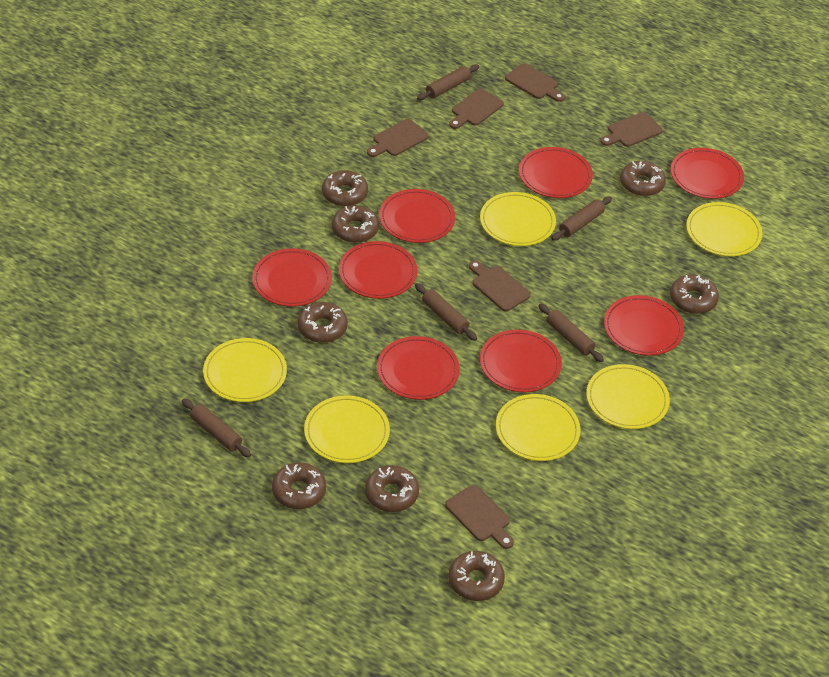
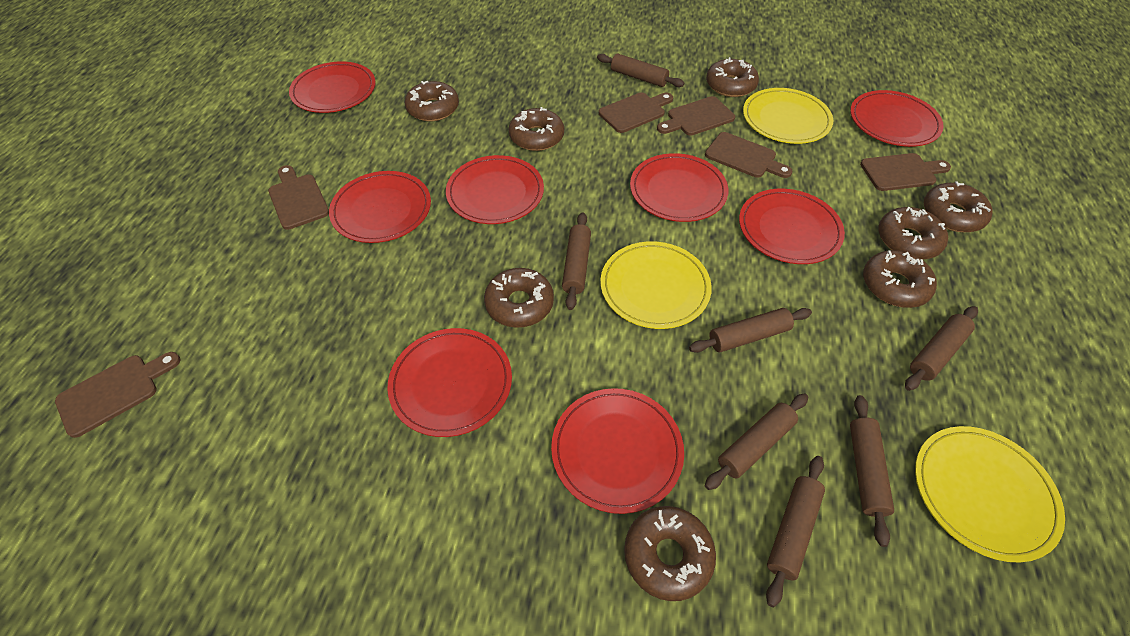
brown rolling pin: 5 -> 7
yellow plate: 6 -> 3

